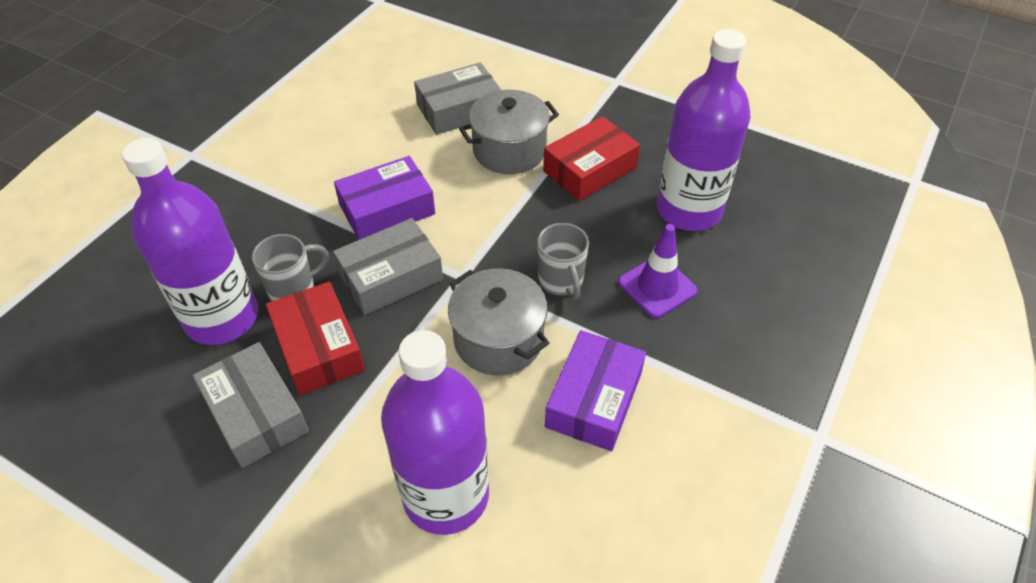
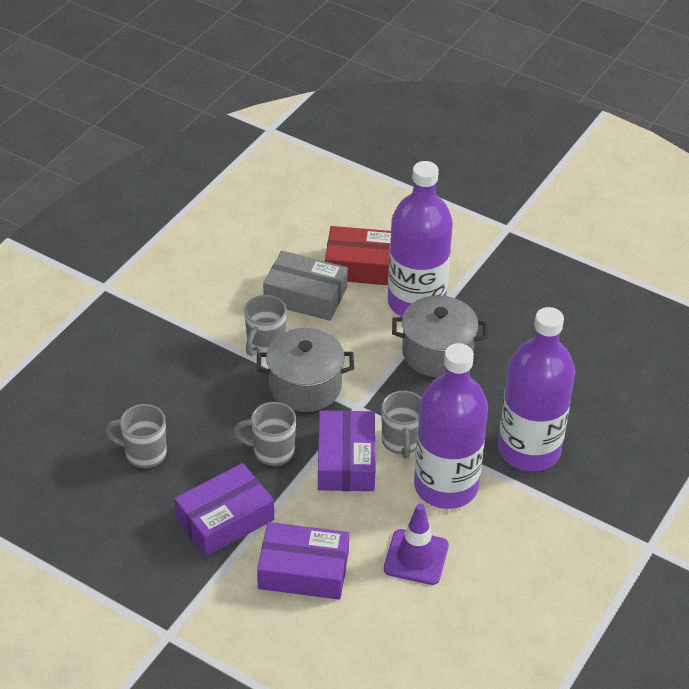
grey box: 3 -> 1
grey mug: 2 -> 4
purple box: 2 -> 3
red box: 2 -> 1

